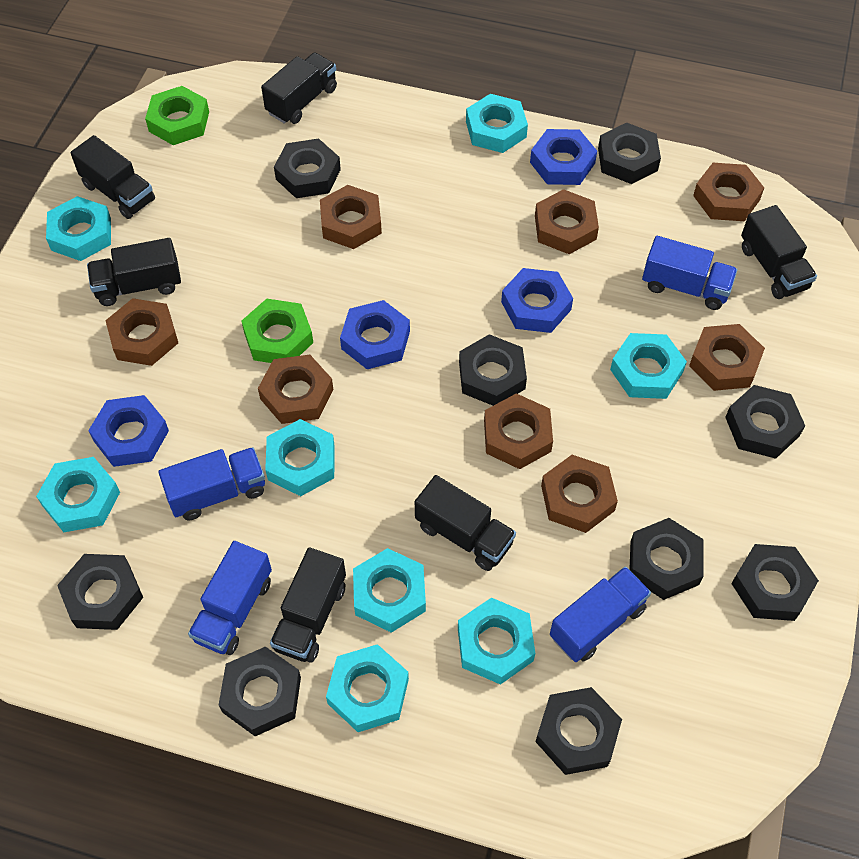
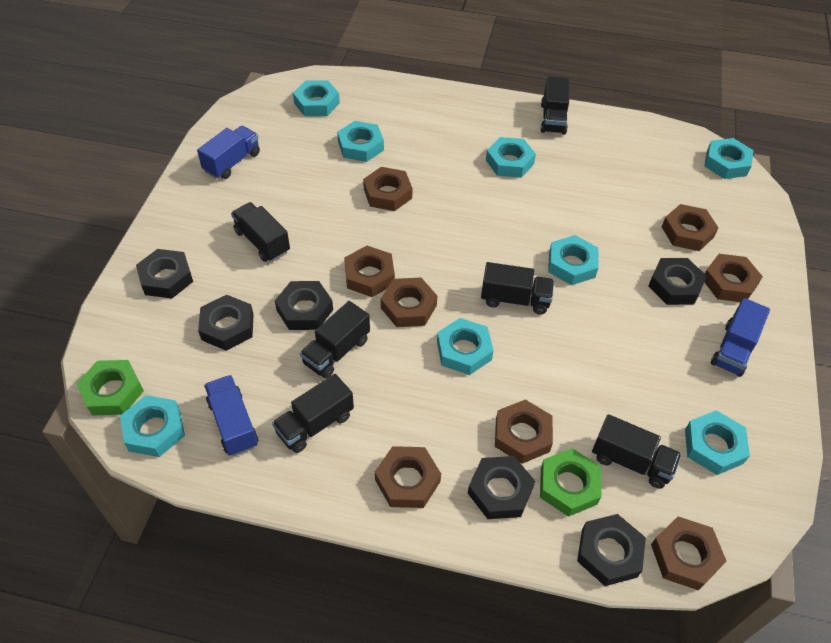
black nut: 9 -> 6
blue nut: 4 -> 0
blue truck: 4 -> 3

